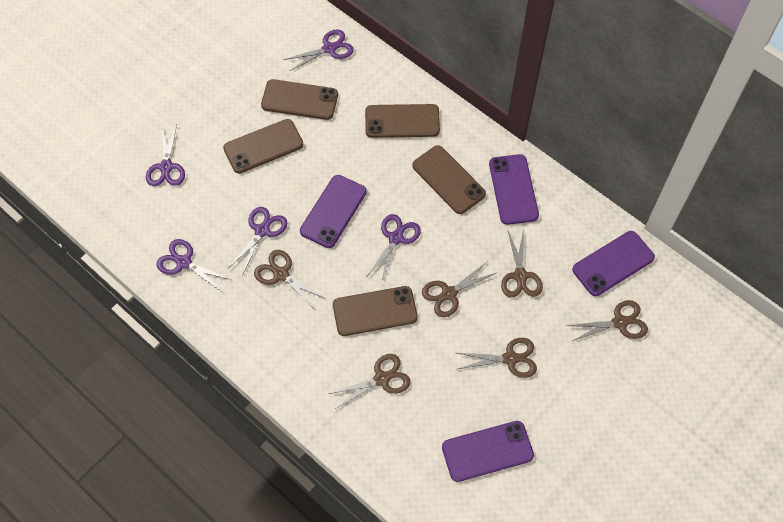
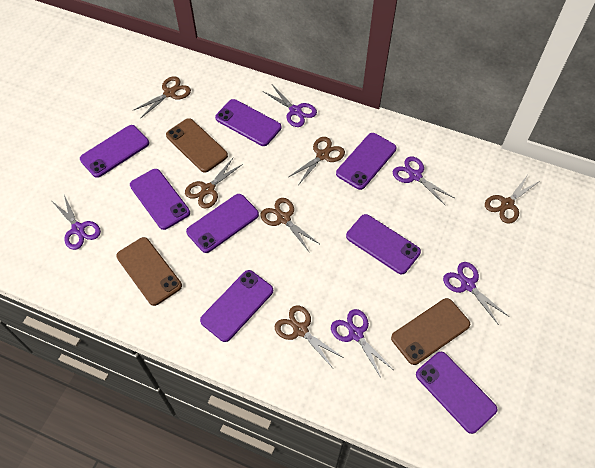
brown phone: 5 -> 3
purple phone: 4 -> 8

